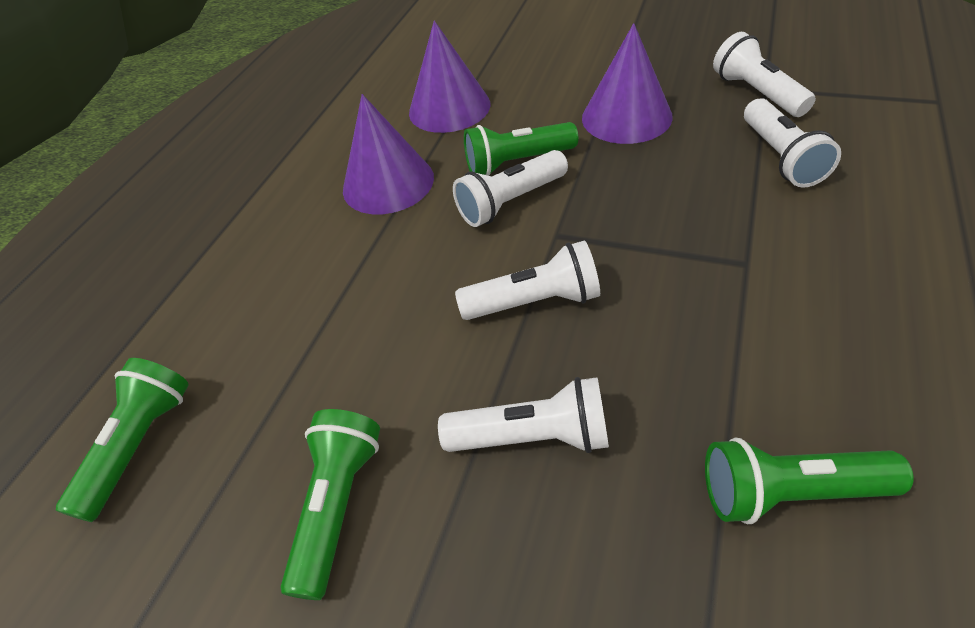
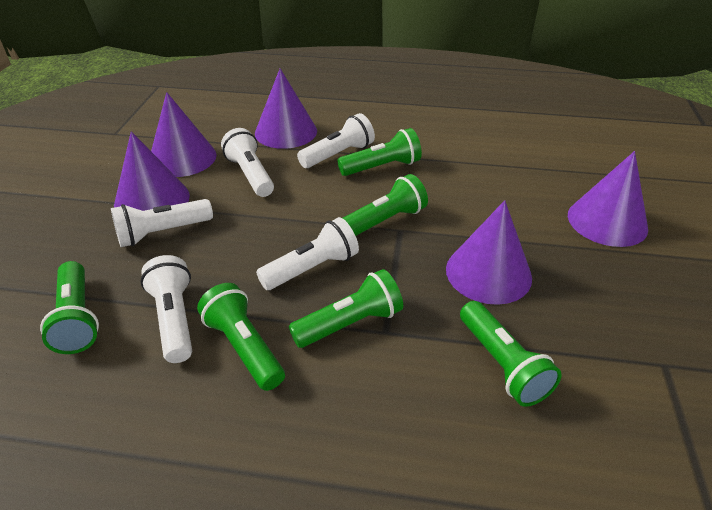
green flashlight: 4 -> 6
purple cone: 3 -> 5

